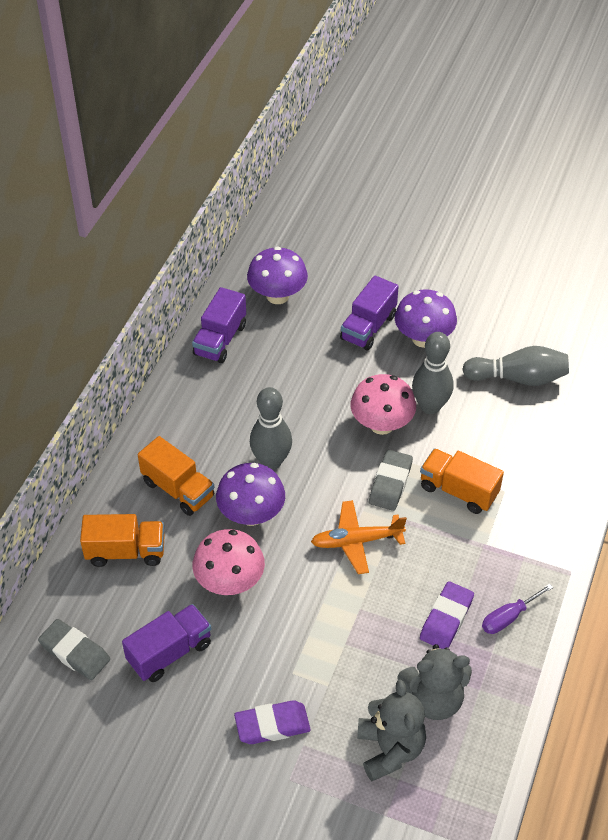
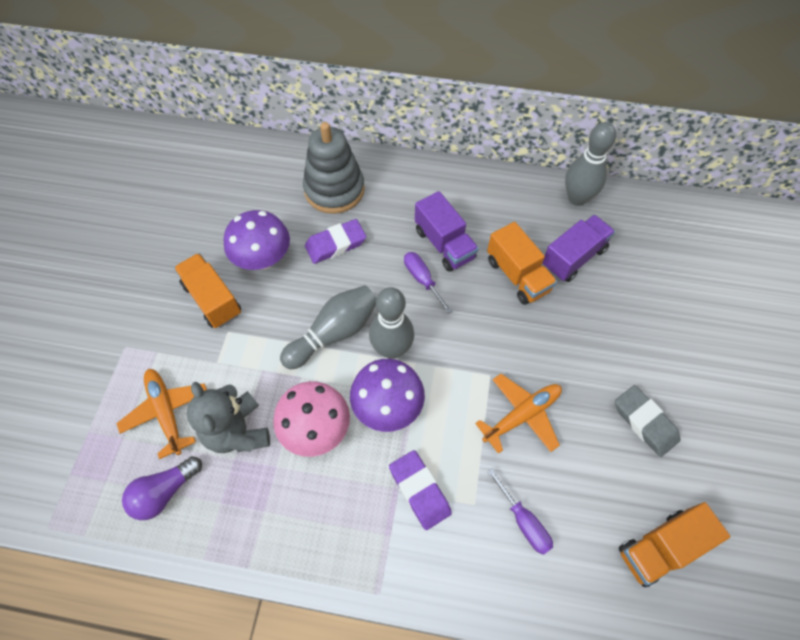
grey eraser: 2 -> 1
grey stacking toy: 0 -> 1
grey teddy bear: 2 -> 1
orange plane: 1 -> 2
pink mushroom: 2 -> 1
purple light bulb: 0 -> 1
purple mushroom: 3 -> 2
purple screwdriver: 1 -> 2
purple truck: 3 -> 2

